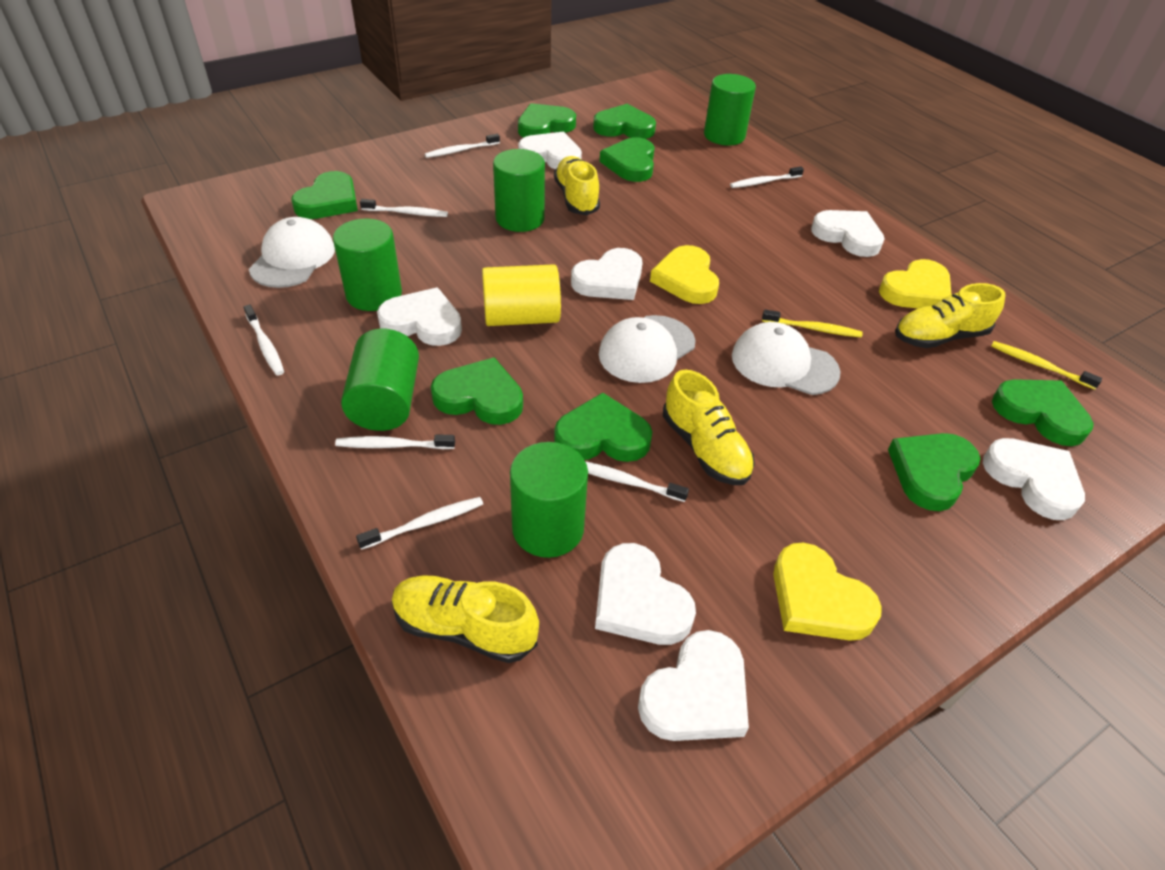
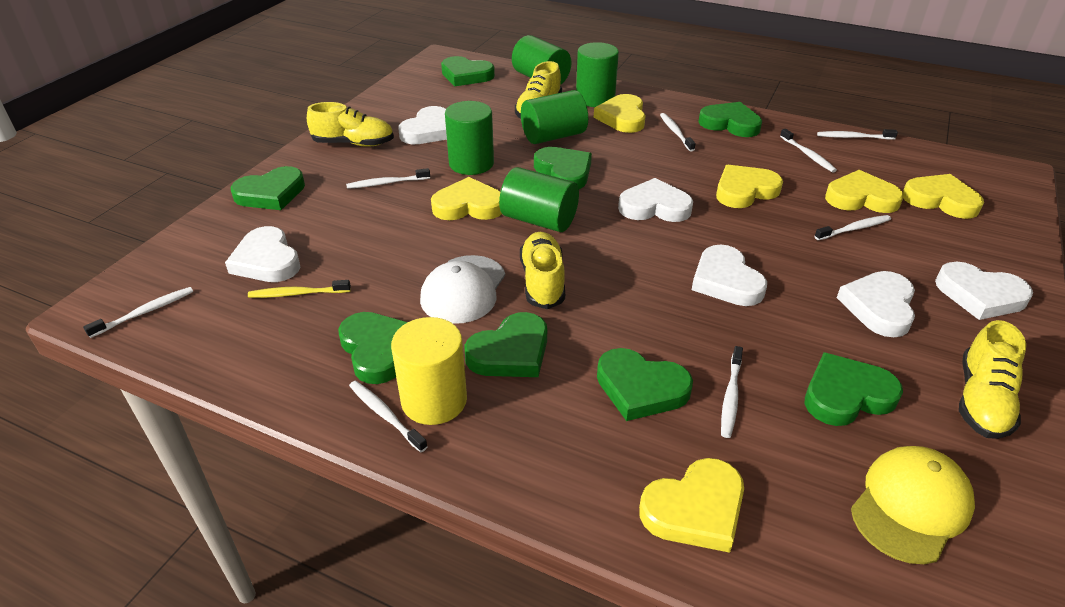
white cap: 3 -> 1
white heart: 7 -> 6
white toothbrush: 7 -> 8
yellow cap: 0 -> 1
yellow heart: 3 -> 6
yellow toothbrush: 2 -> 1

